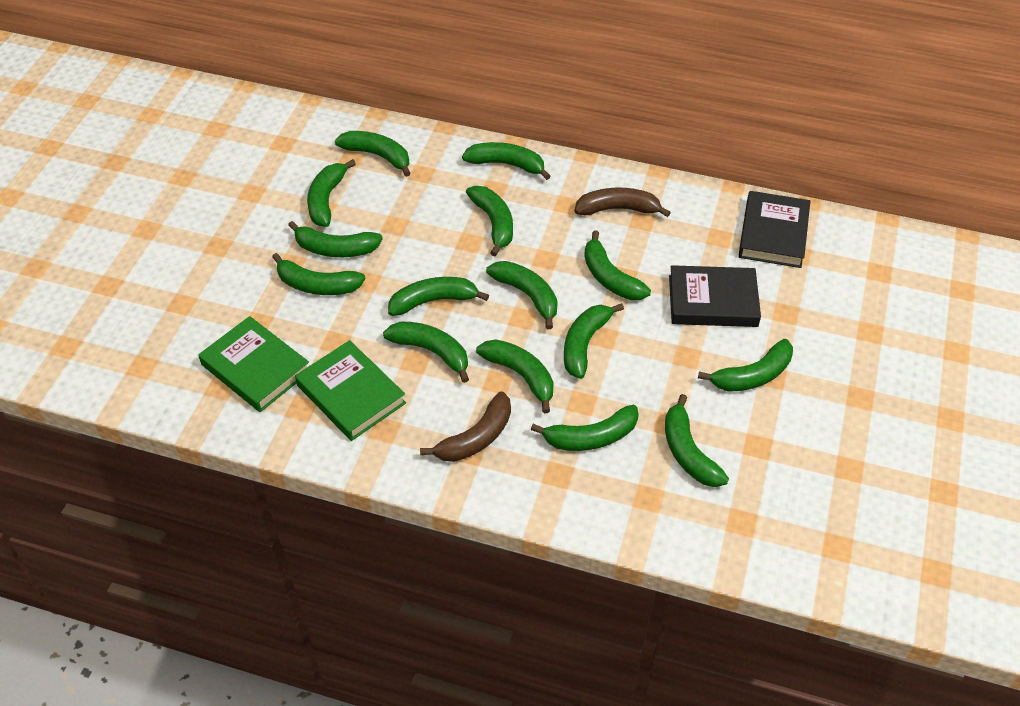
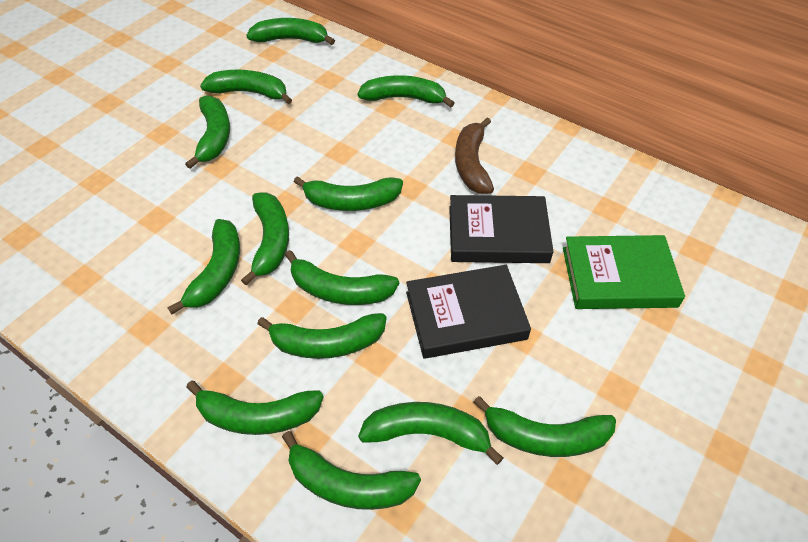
brown banana: 2 -> 1
green banana: 15 -> 13
green book: 2 -> 1

